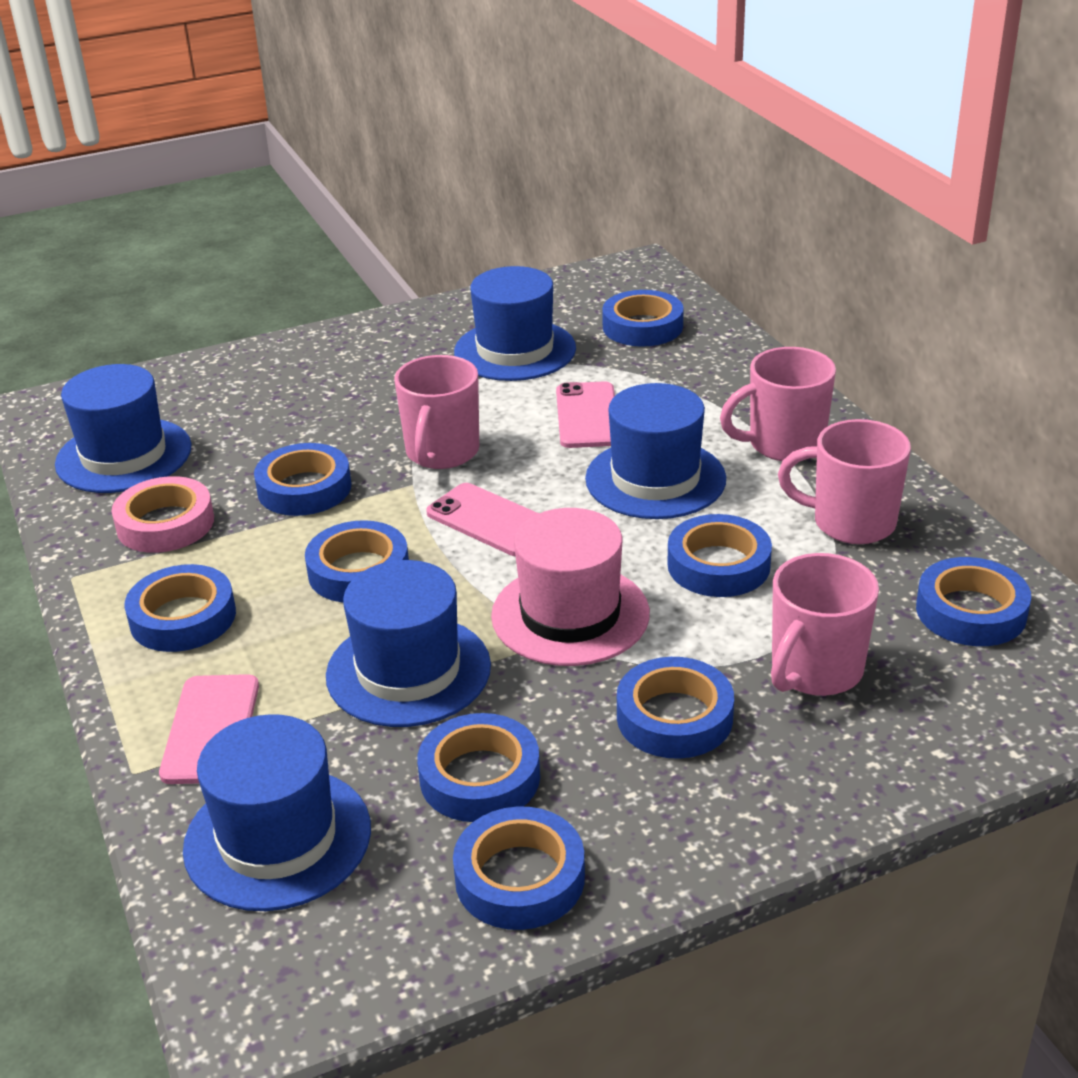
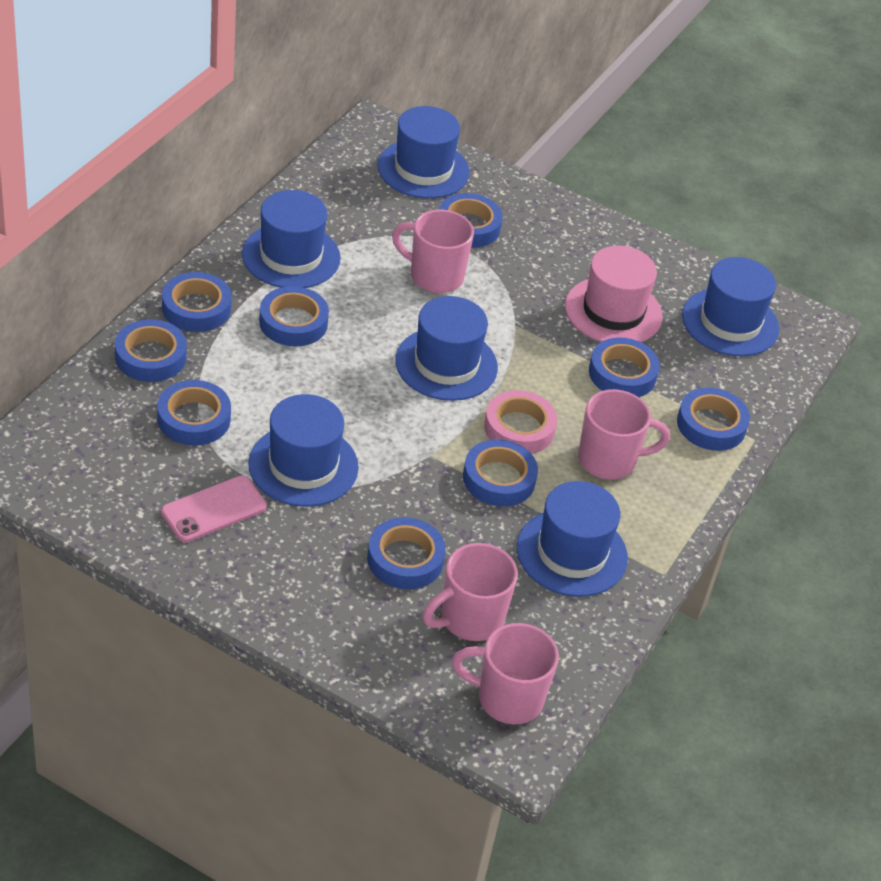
blue hat: 5 -> 6
pink phone: 3 -> 1

